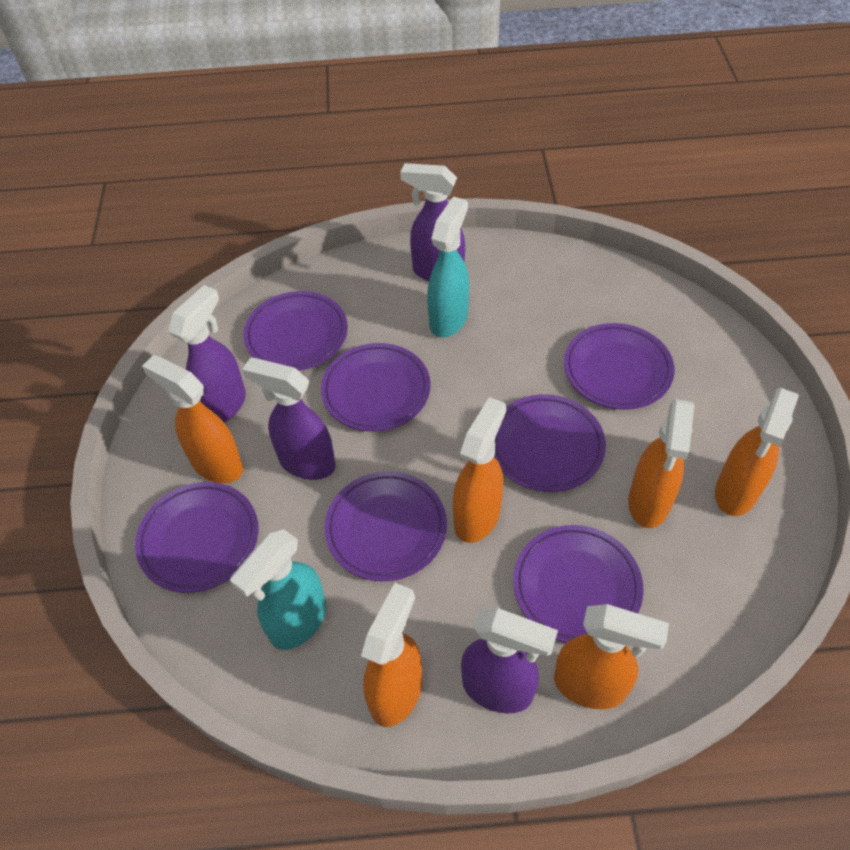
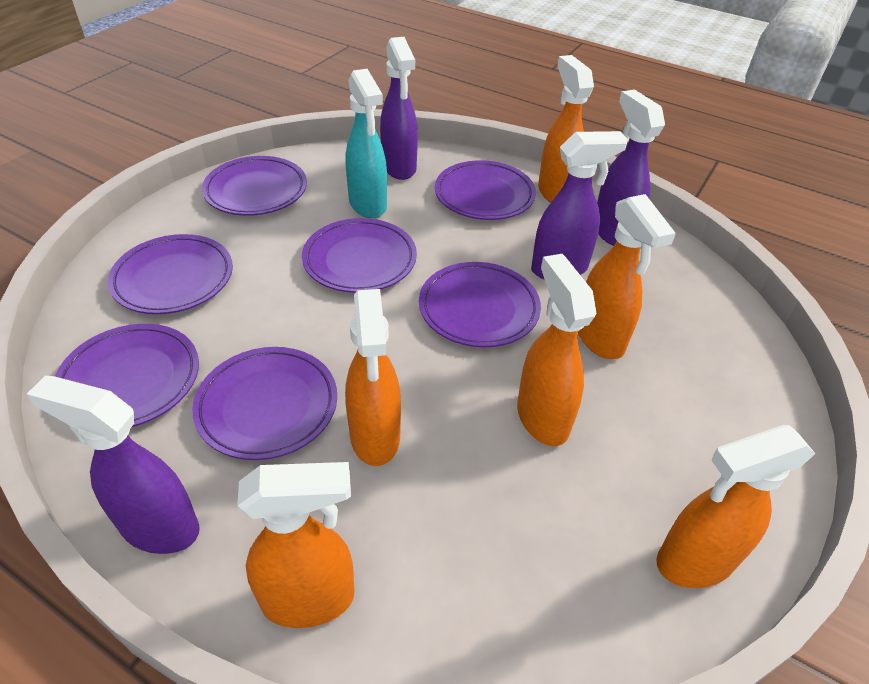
turquoise spray bottle: 2 -> 1

